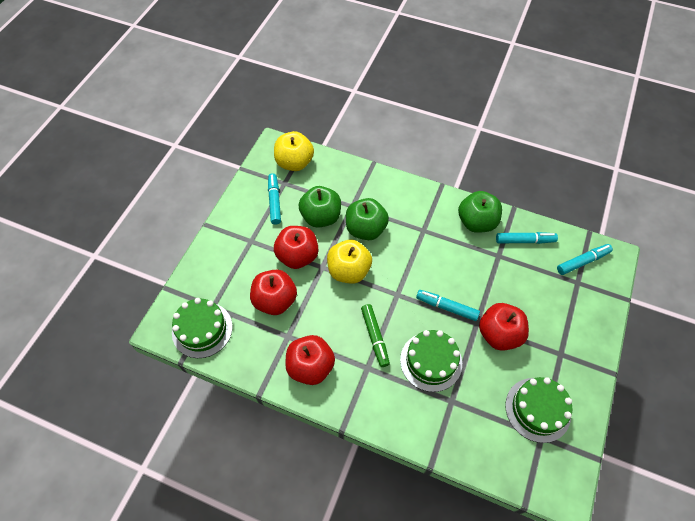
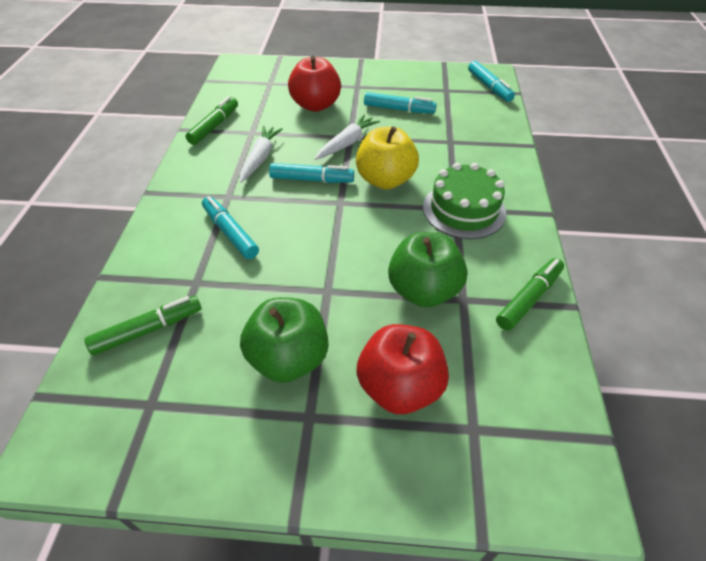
green apple: 3 -> 2
green cake: 3 -> 1
green marker: 1 -> 3
red apple: 4 -> 2
white carrot: 0 -> 2
yellow apple: 2 -> 1

